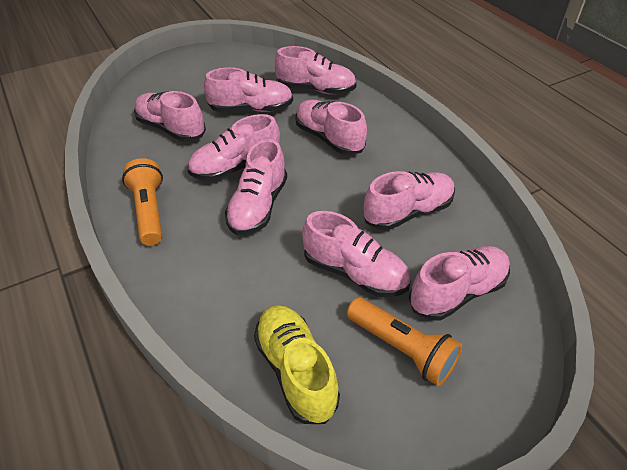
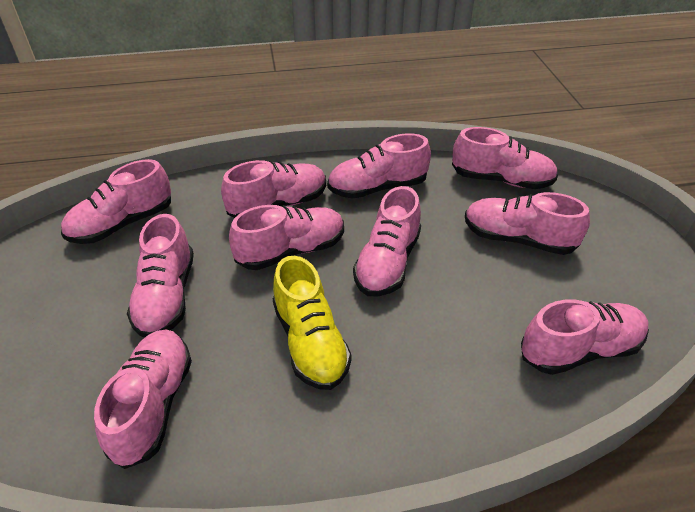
orange flashlight: 2 -> 0
pink shoe: 9 -> 10

